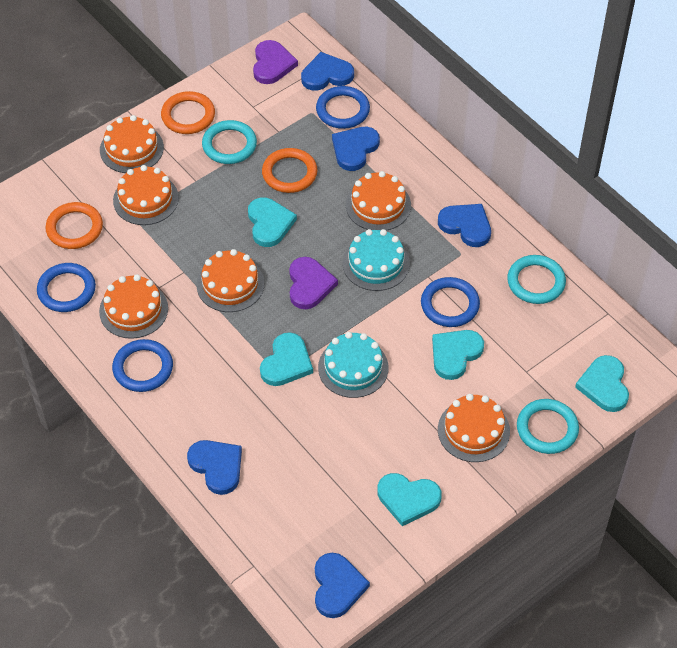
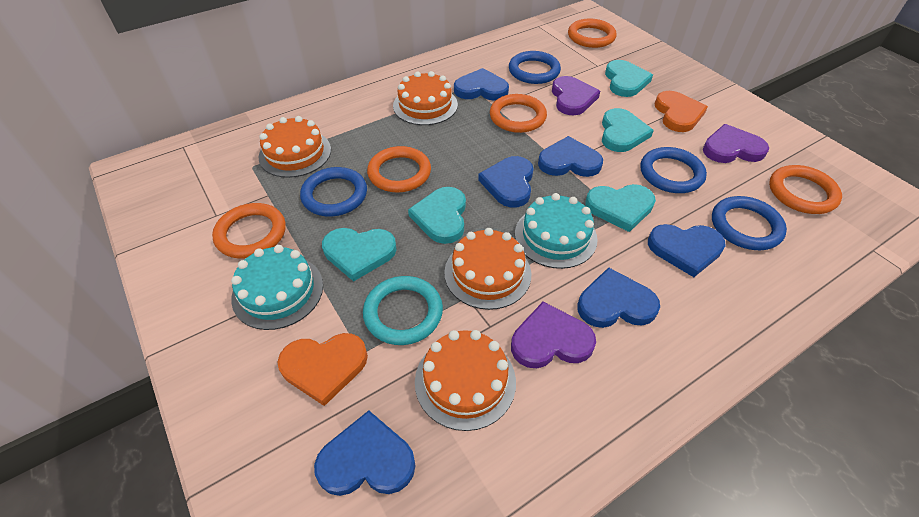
blue heart: 5 -> 6
orange cake: 6 -> 4
orange heart: 0 -> 2
orange ring: 3 -> 5
purple heart: 2 -> 3
turquoise ring: 3 -> 1

